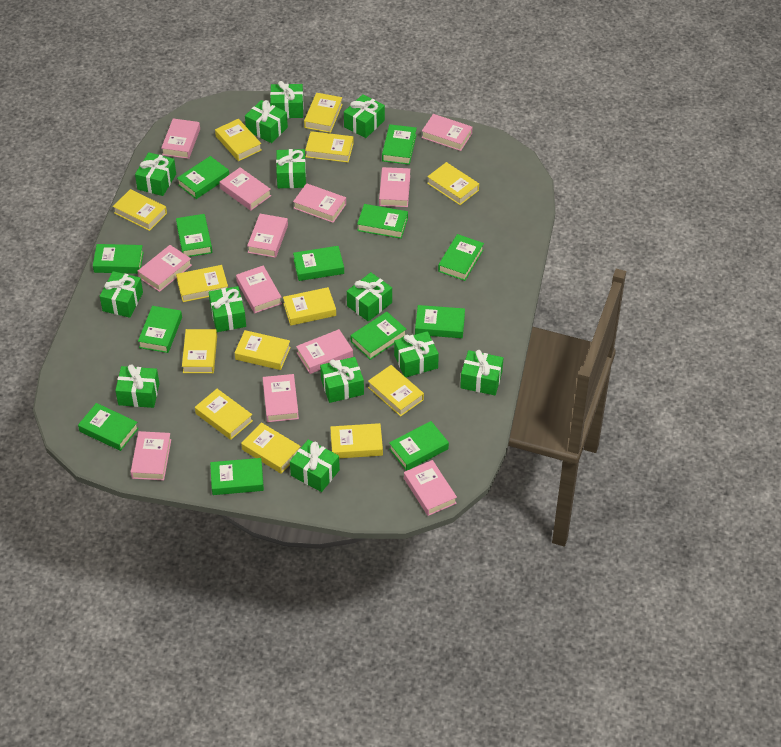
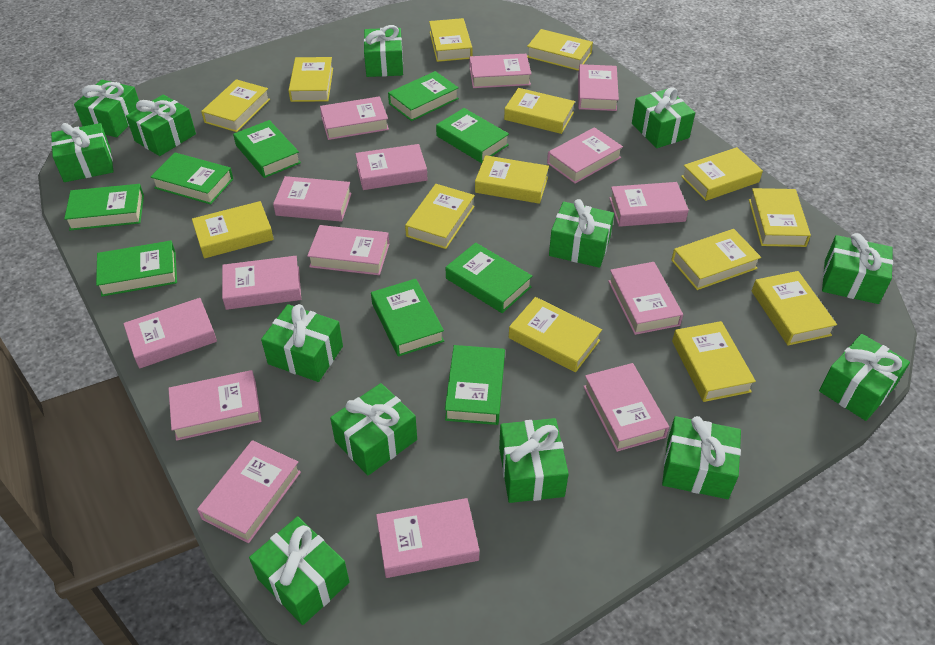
green book: 13 -> 9
pink book: 12 -> 15
yellow book: 13 -> 14

